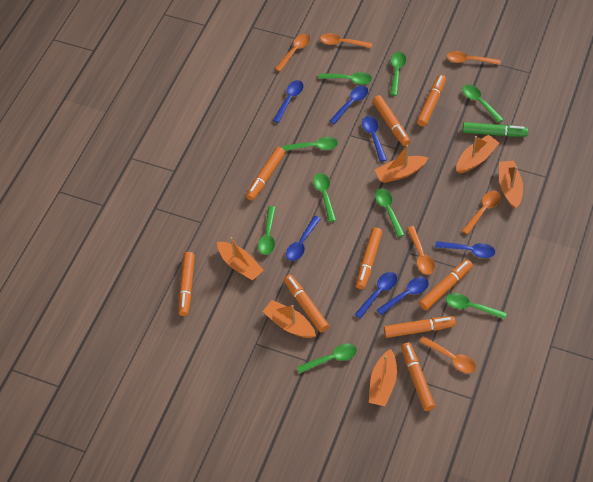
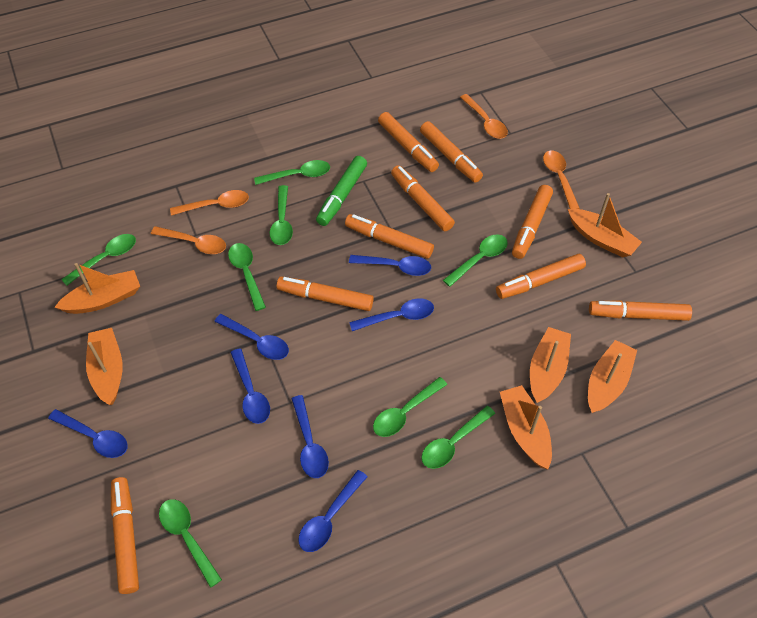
green spoon: 9 -> 8
orange spoon: 6 -> 4

